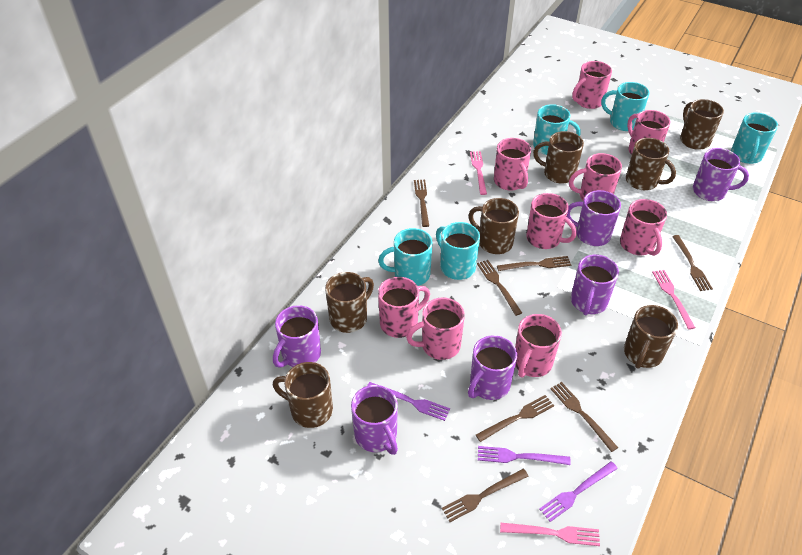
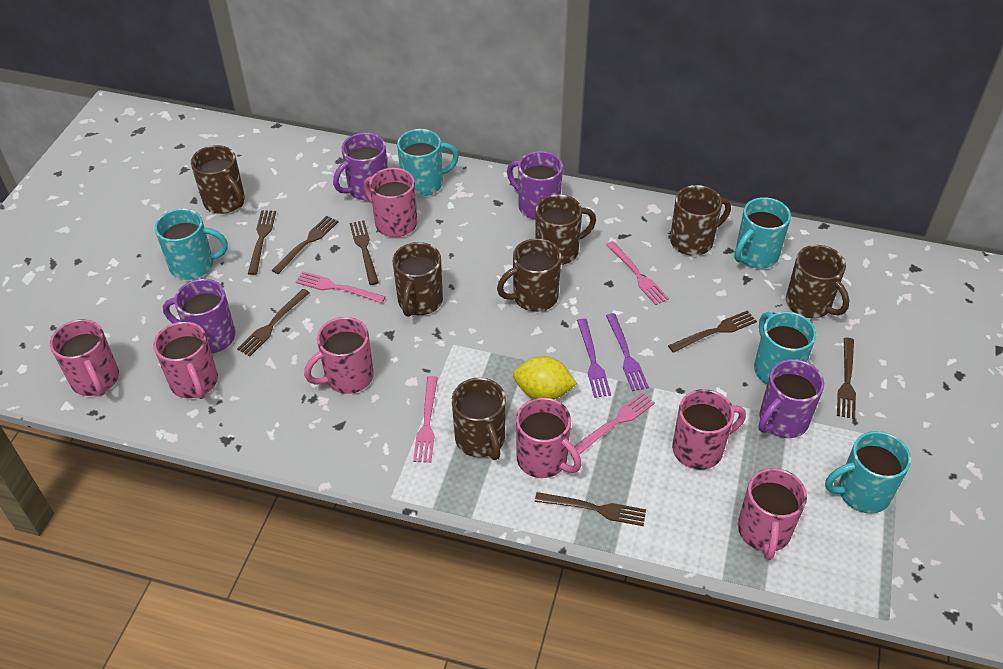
pink fork: 3 -> 4
pink mug: 9 -> 7
purple fork: 3 -> 2
purple mug: 6 -> 4
yellow lemon: 0 -> 1

